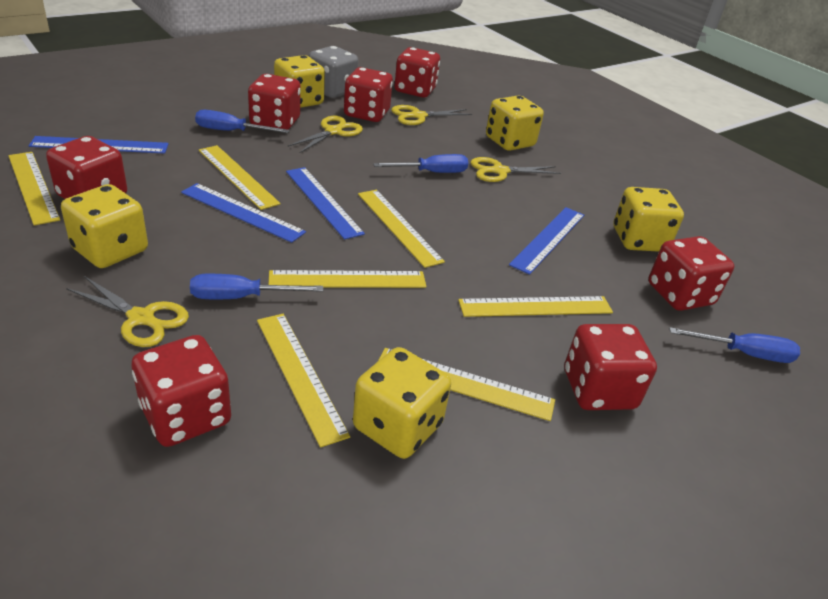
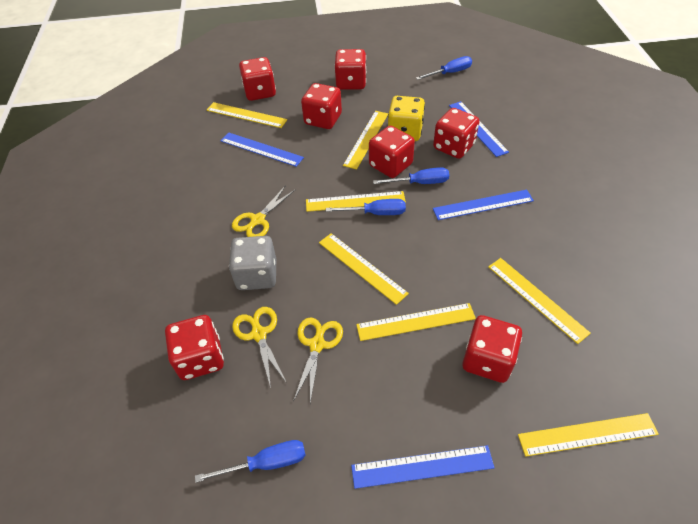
yellow dice: 5 -> 1
yellow scissors: 4 -> 3

